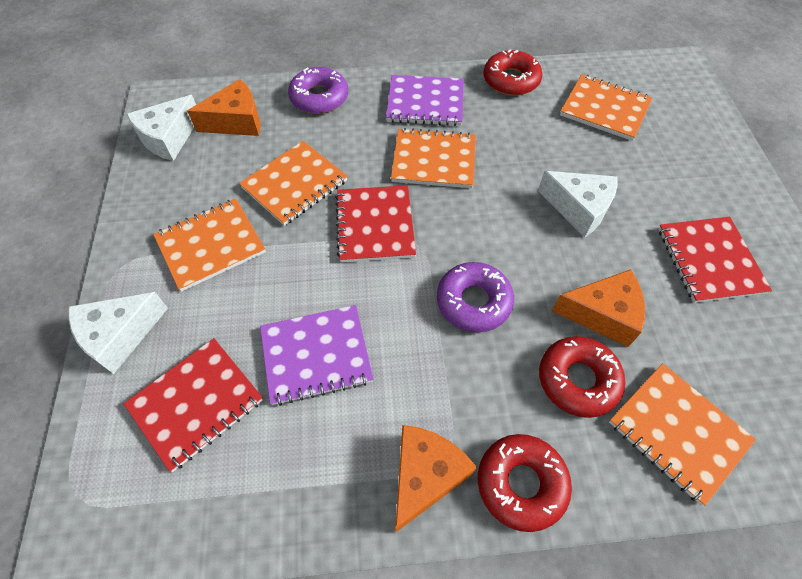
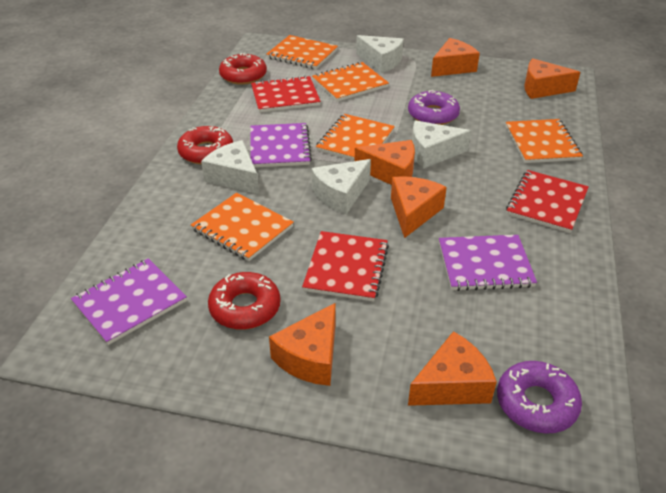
orange cheese: 3 -> 6
purple notebook: 2 -> 3
white cheese: 3 -> 4

